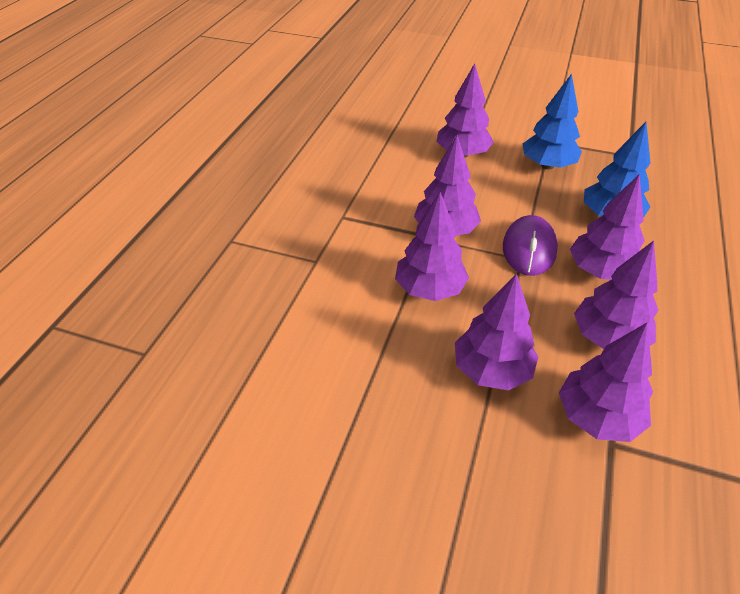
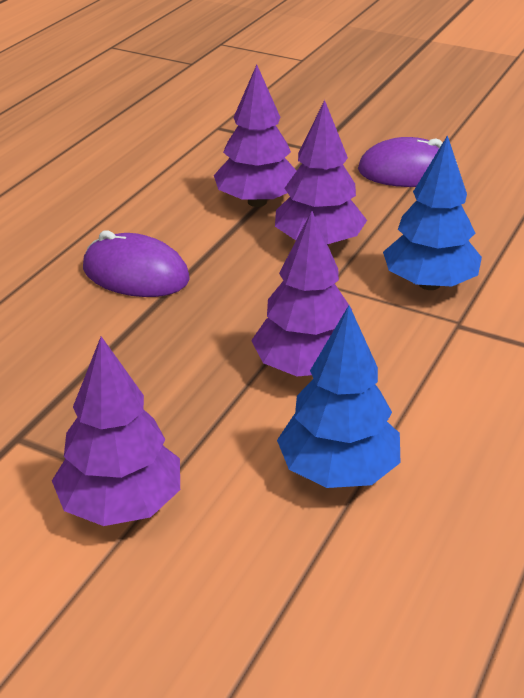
purple mouse: 1 -> 2
purple tree: 7 -> 4

